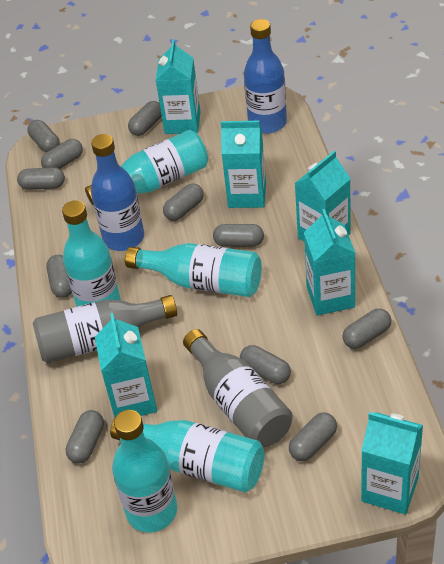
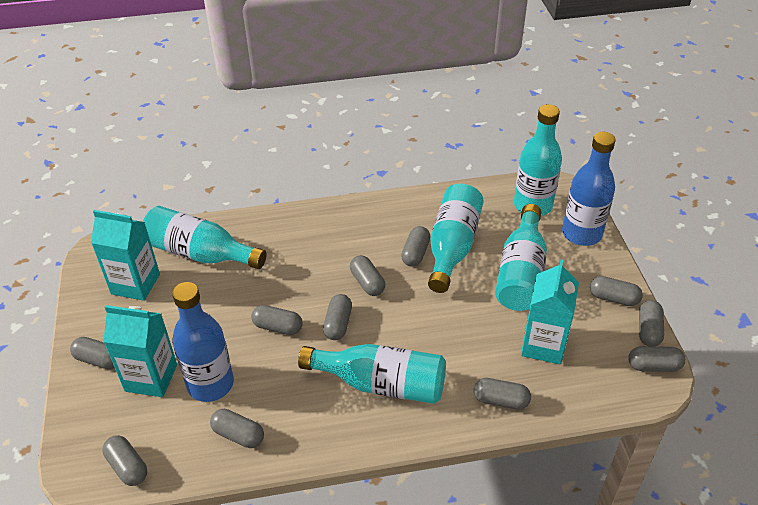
grey bottle: 2 -> 0
turquoise carton: 6 -> 3

